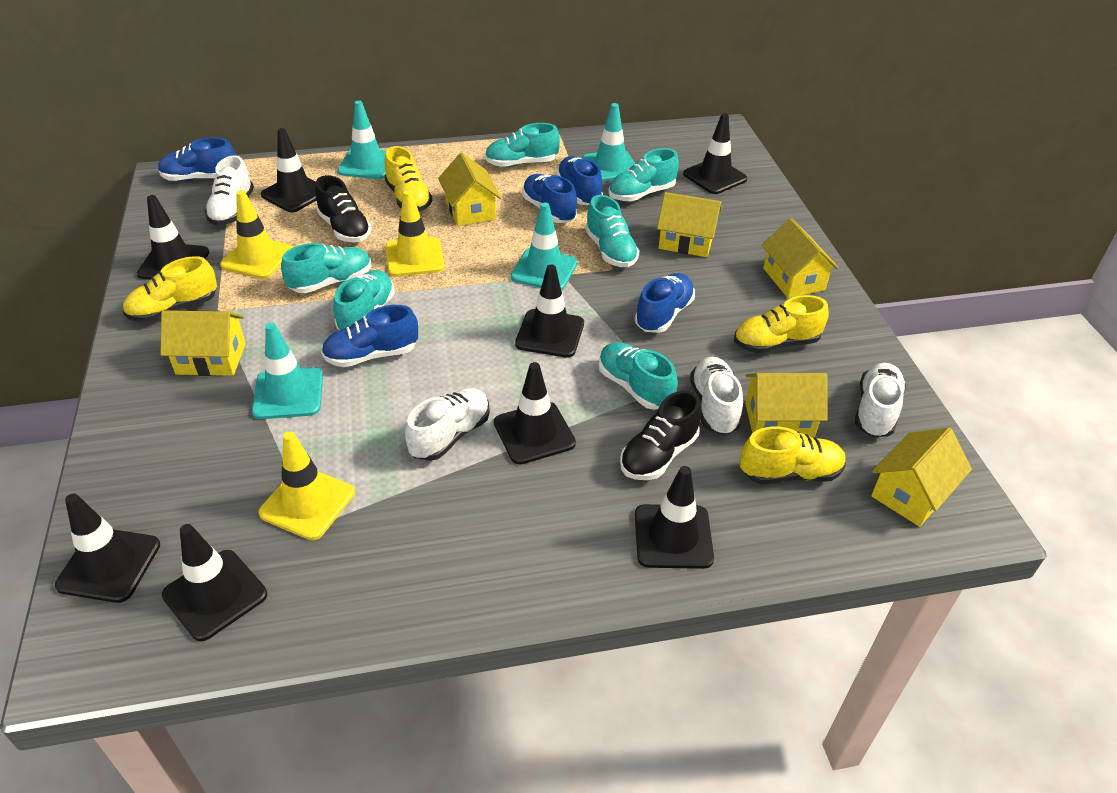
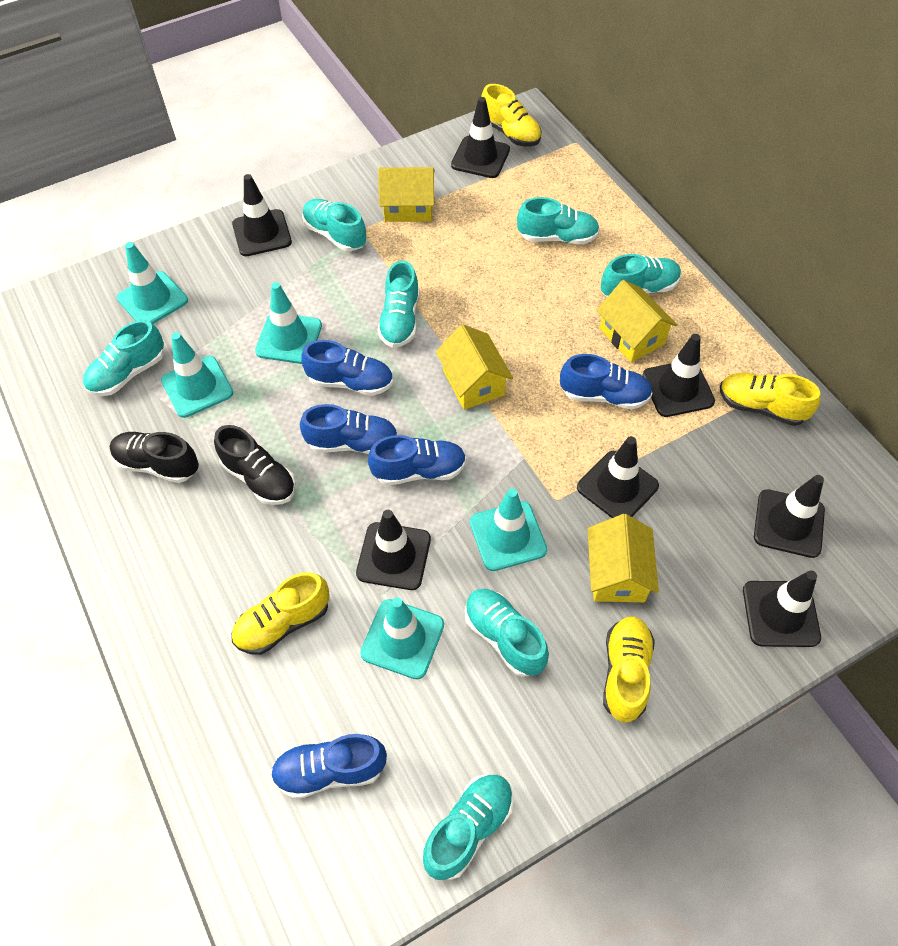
black traffic cone: 8 -> 7
turquoise shoe: 6 -> 7
turquoise traffic cone: 4 -> 5
white shoe: 4 -> 0
yellow house: 6 -> 4
yellow traffic cone: 3 -> 0

